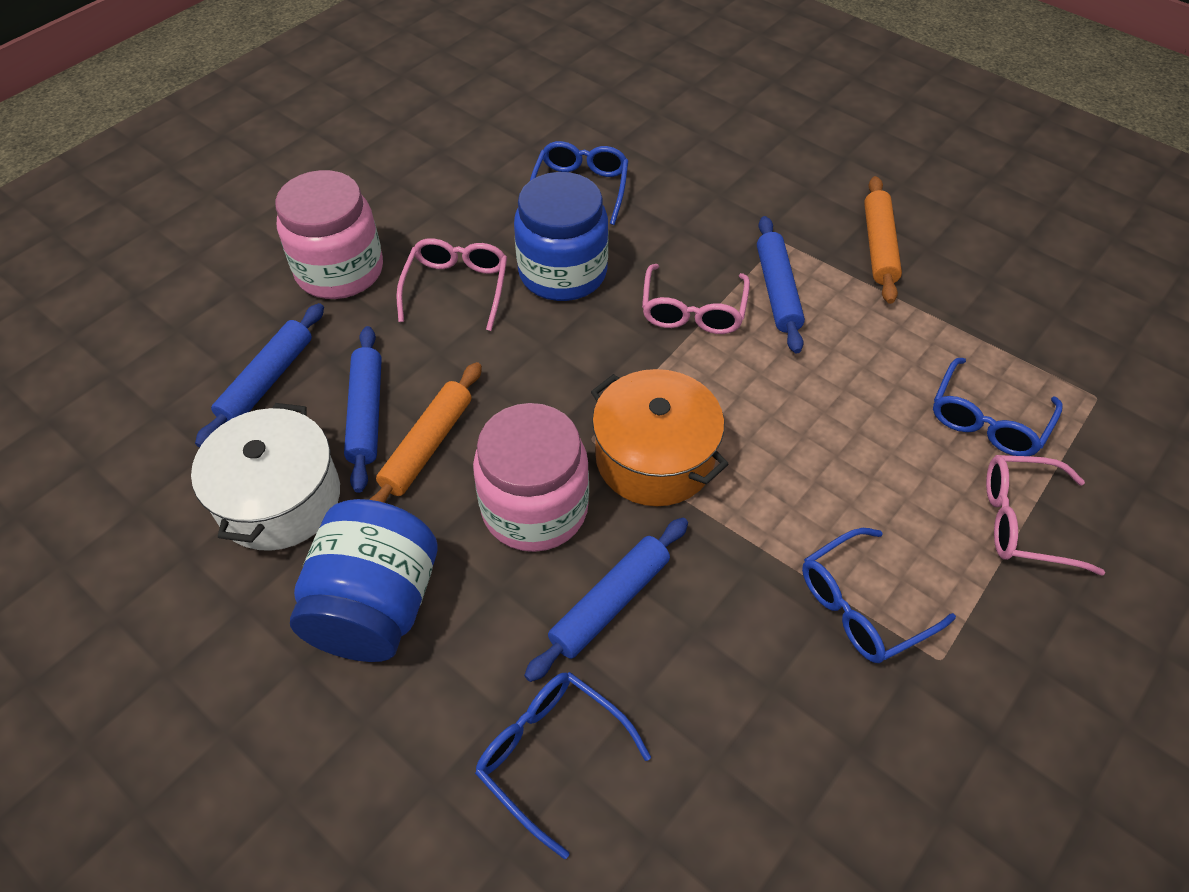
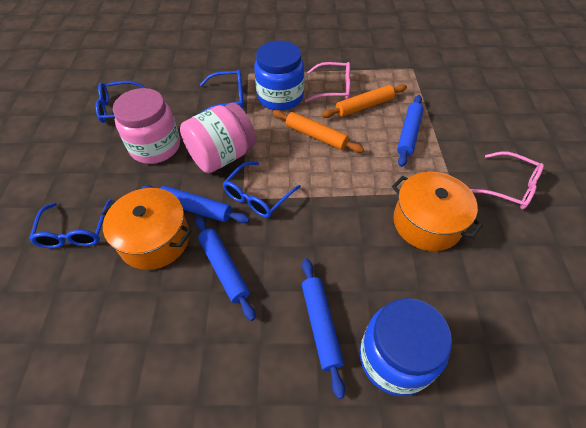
orange pot: 1 -> 2
pink glasses: 3 -> 2
white pot: 1 -> 0

